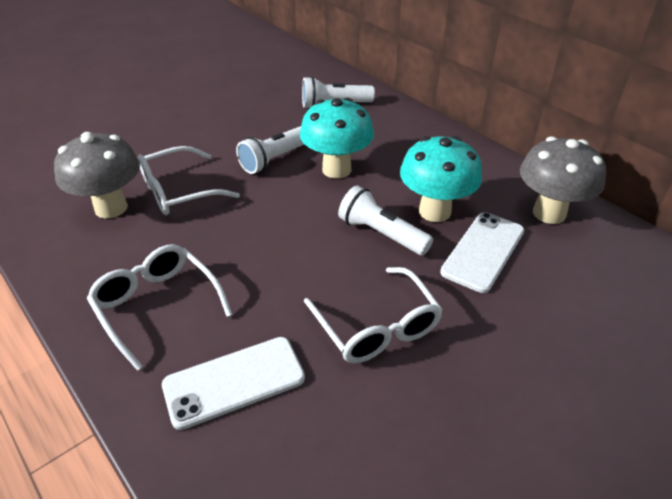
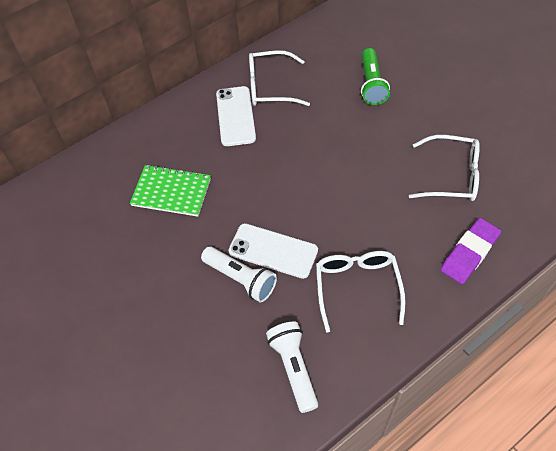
green flashlight: 0 -> 1
green notebook: 0 -> 1
grey mushroom: 2 -> 0
purple eraser: 0 -> 1
turquoise mushroom: 2 -> 0
white flashlight: 3 -> 2

